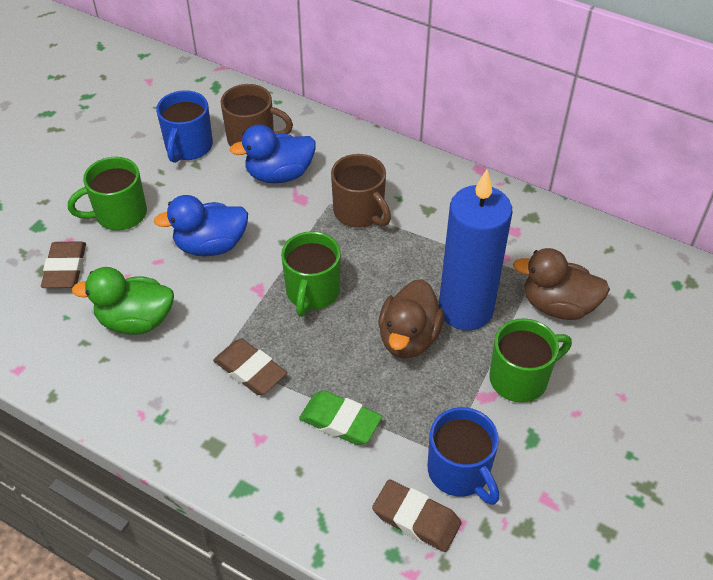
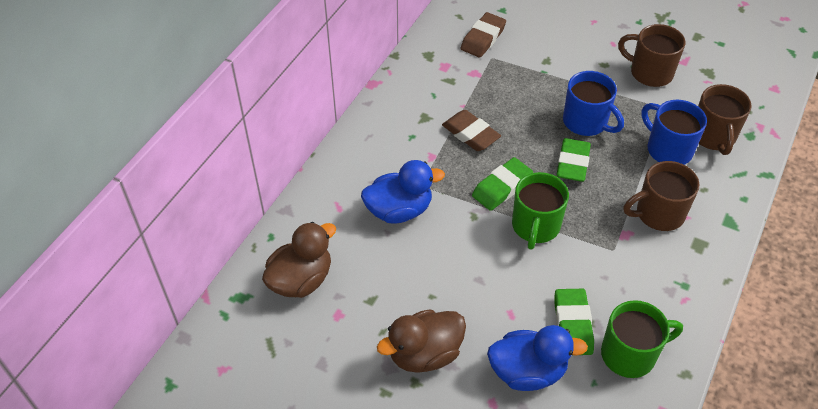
blue candle: 1 -> 0
brown eraser: 3 -> 2
brown mug: 2 -> 3
green duck: 1 -> 0
green eraser: 1 -> 3
green mug: 3 -> 2

